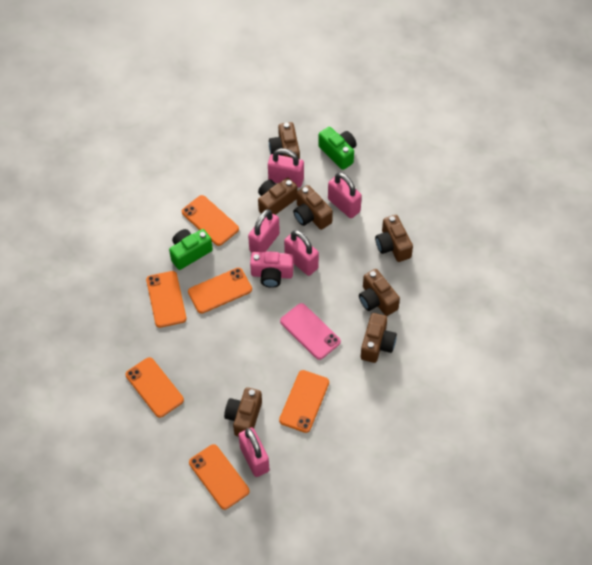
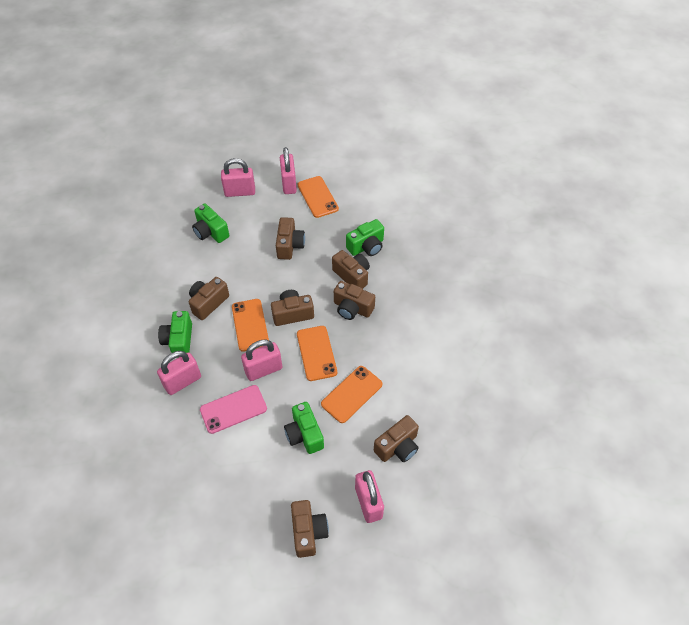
green camera: 2 -> 4
orange phone: 6 -> 4
pink camera: 1 -> 0

